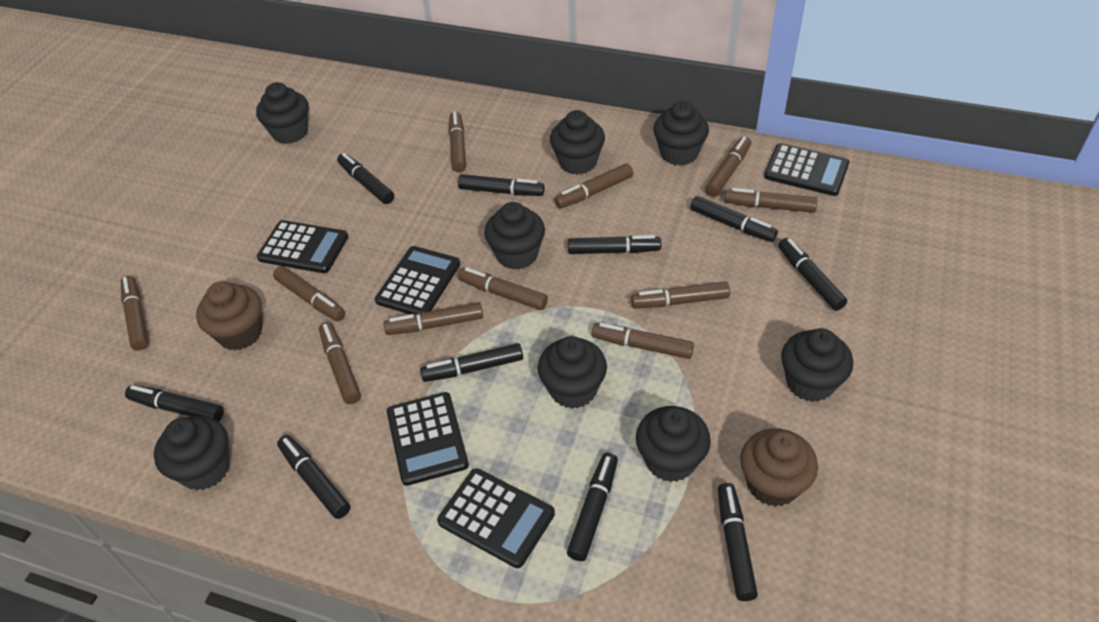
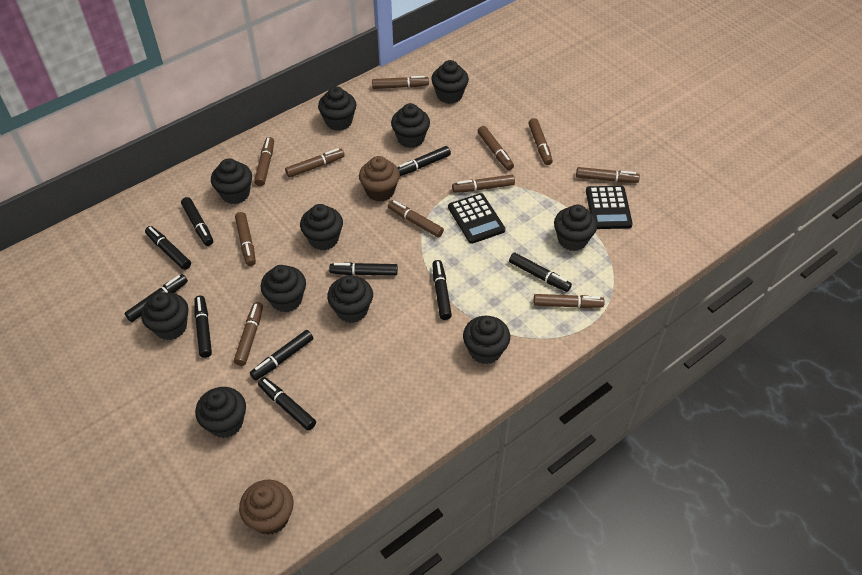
black calculator: 5 -> 2
black cupcake: 8 -> 11

